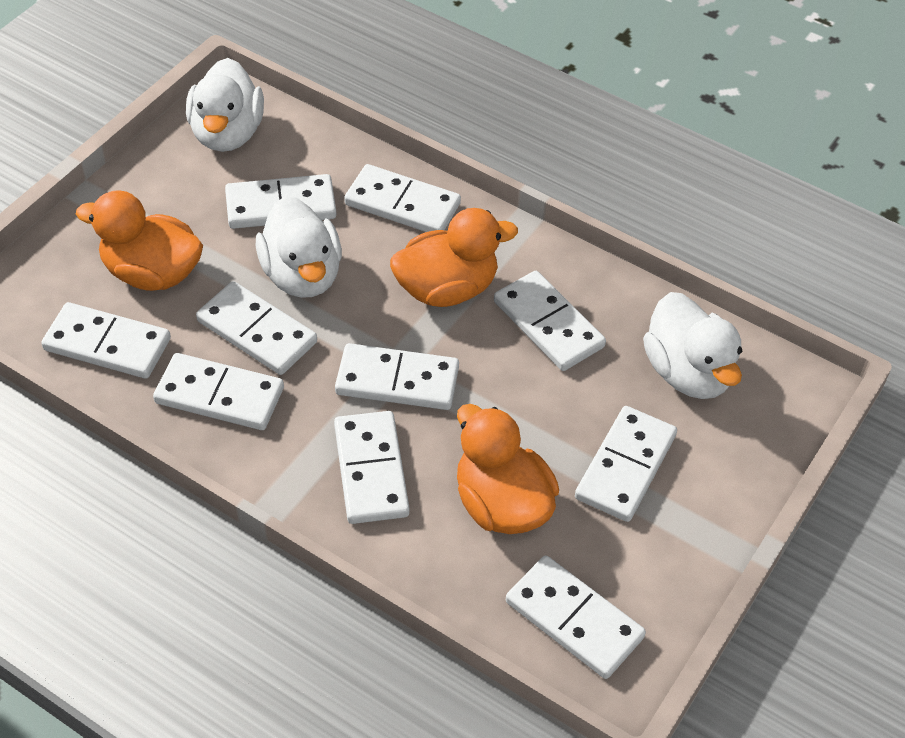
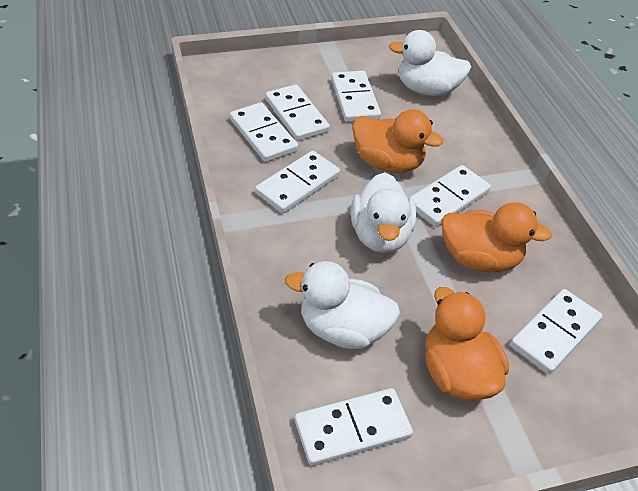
white domino: 10 -> 7

